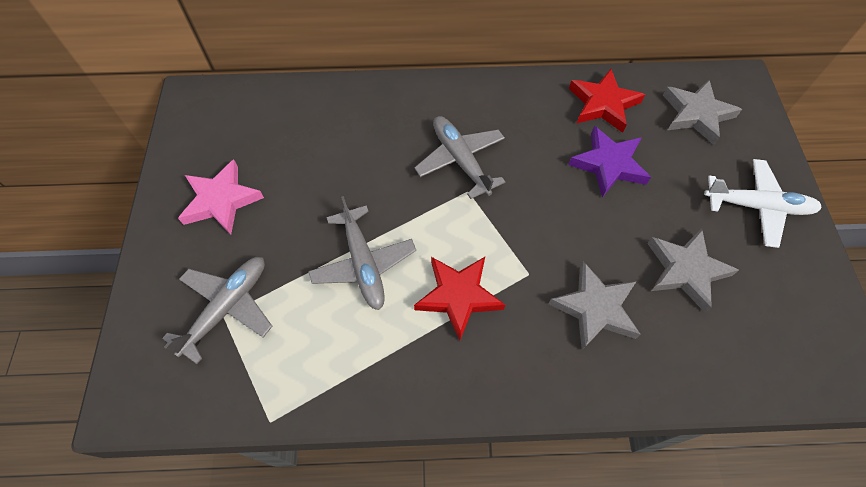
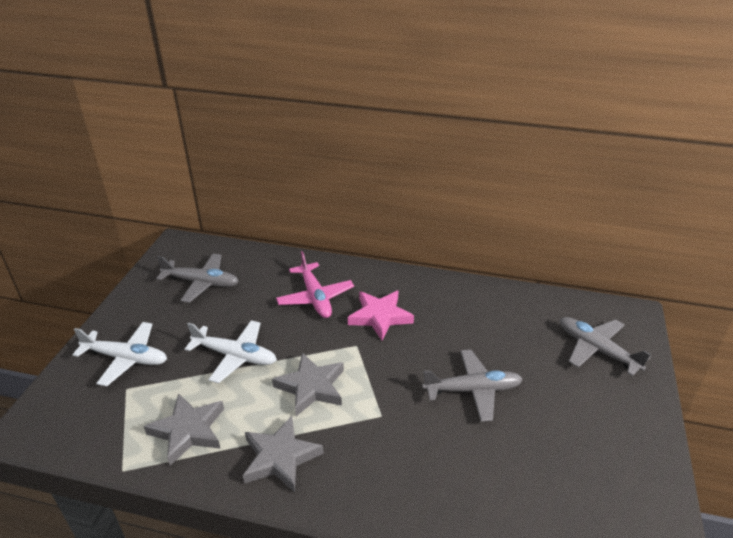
pink plane: 0 -> 1
purple star: 1 -> 0
red star: 2 -> 0
white plane: 1 -> 2

